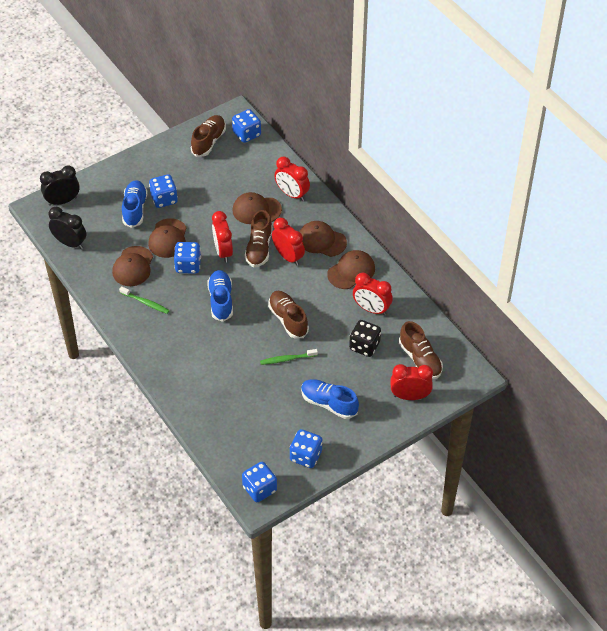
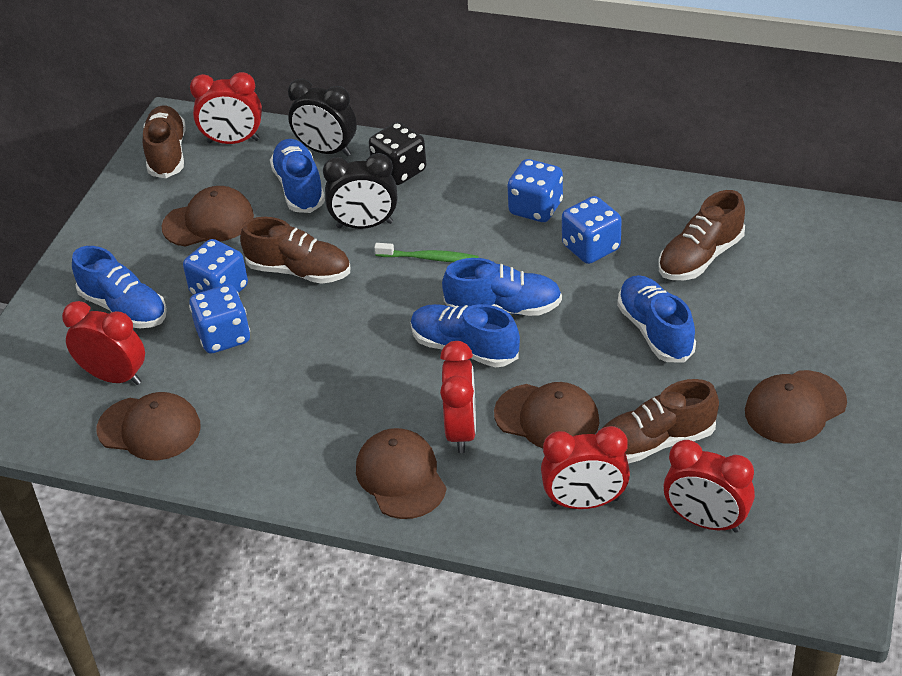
blue dice: 5 -> 4
blue shoe: 3 -> 5
green toothbrush: 2 -> 1

